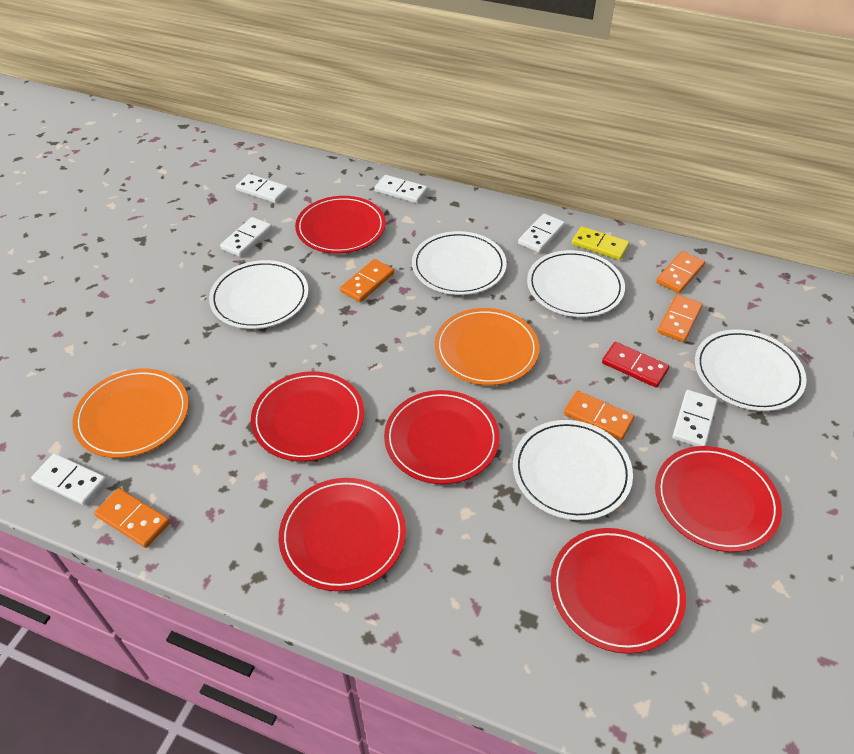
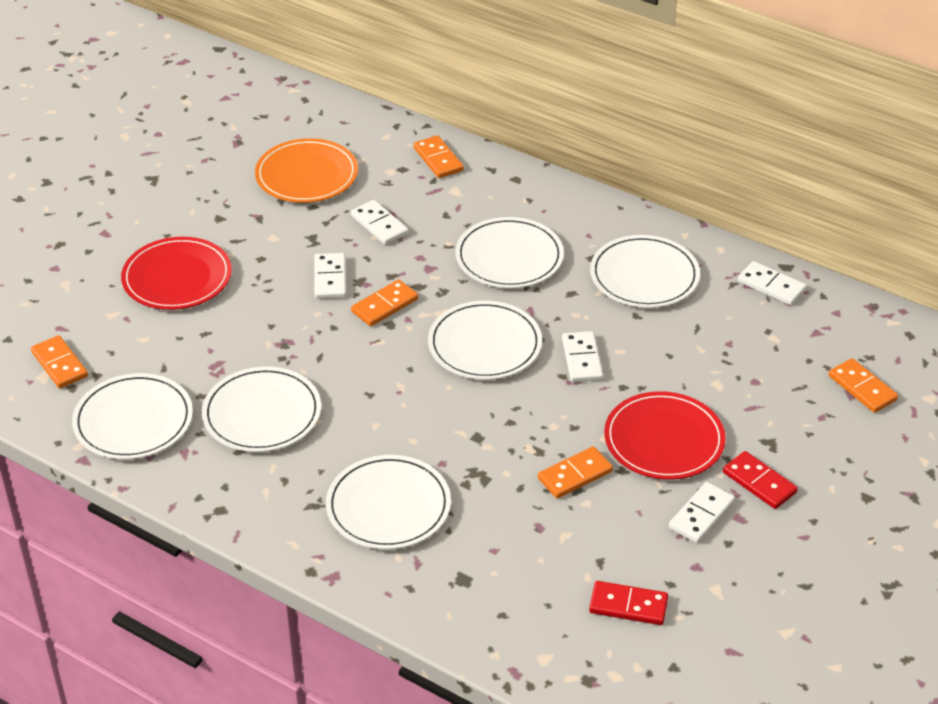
orange plate: 2 -> 1
red domino: 1 -> 2
red plate: 6 -> 2
white domino: 6 -> 5
white plate: 5 -> 6
yellow domino: 1 -> 0

